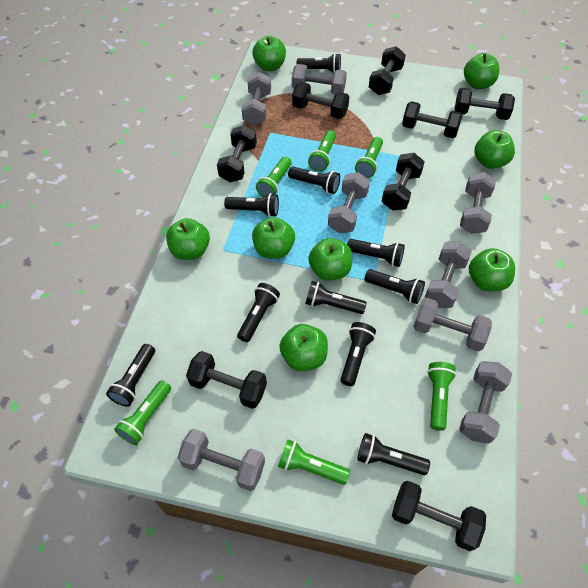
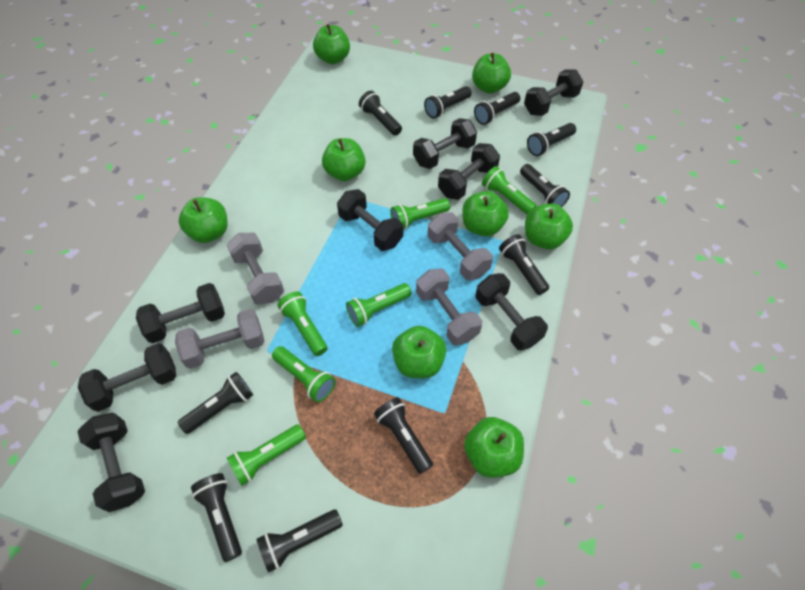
grey dumbbell: 8 -> 4

